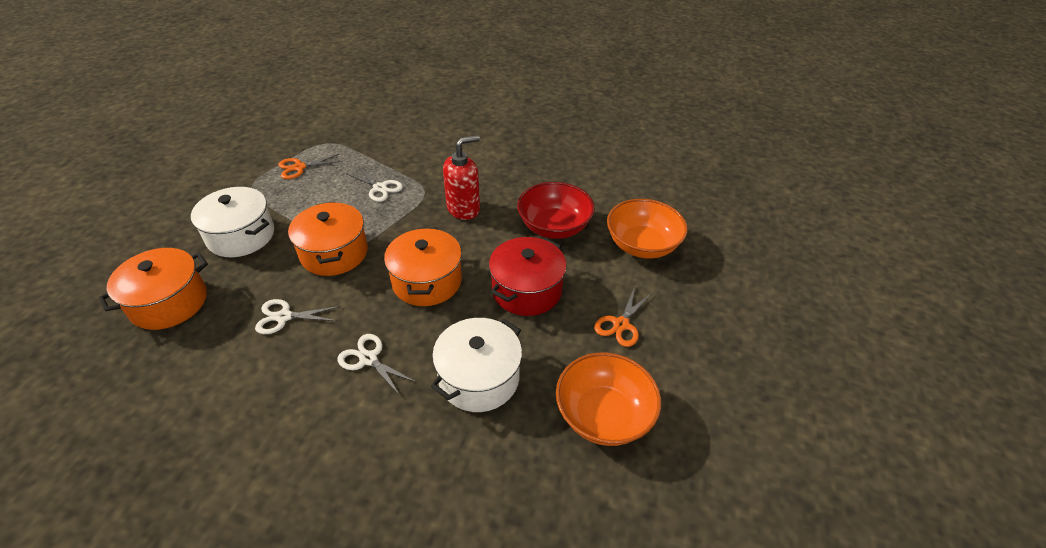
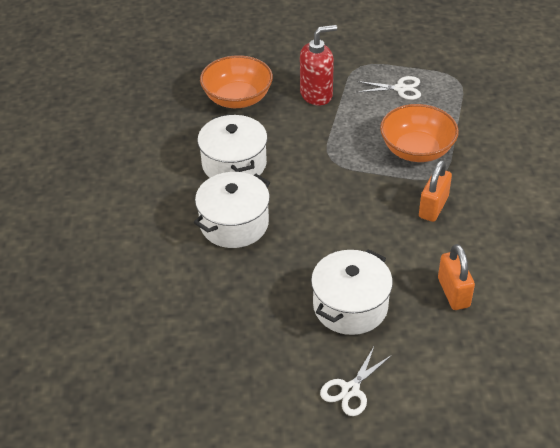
orange padlock: 0 -> 2
orange pot: 3 -> 0
orange scissors: 2 -> 0
red bowl: 1 -> 0
red pot: 1 -> 0
white pot: 2 -> 3
white scissors: 3 -> 2

